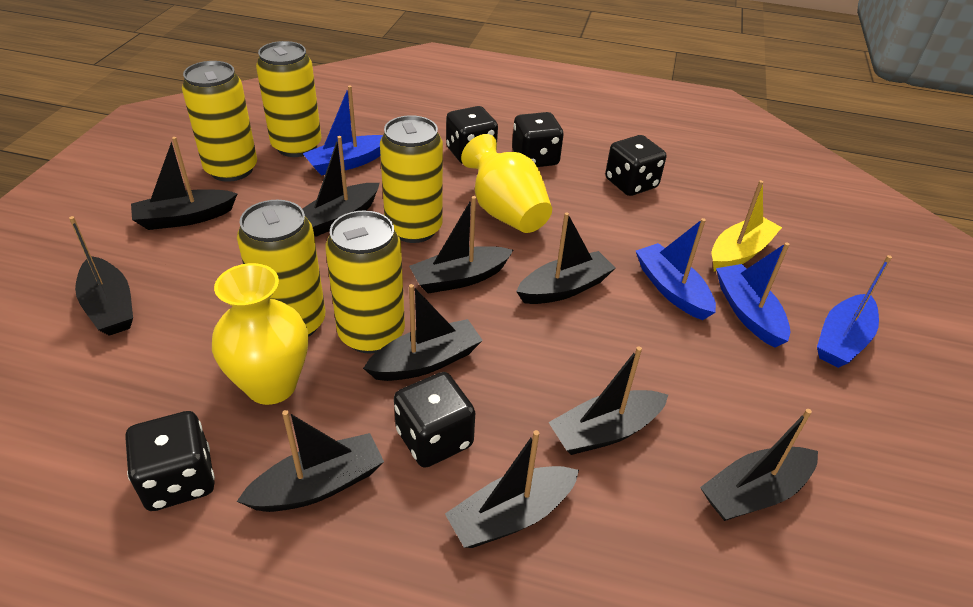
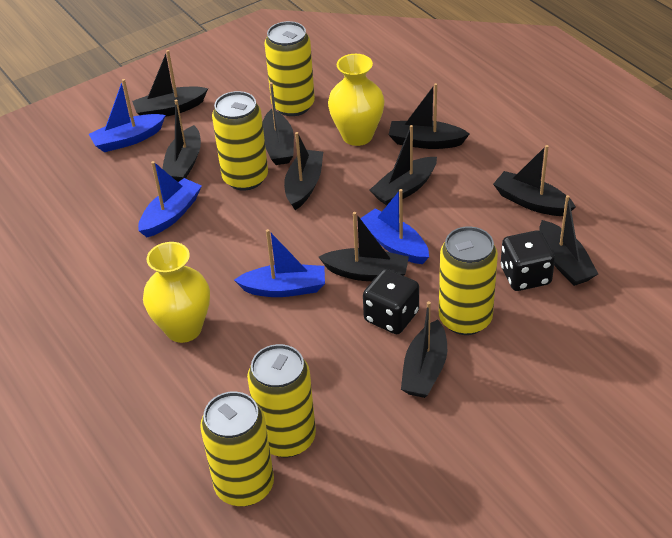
black dice: 5 -> 2
yellow boat: 1 -> 0

